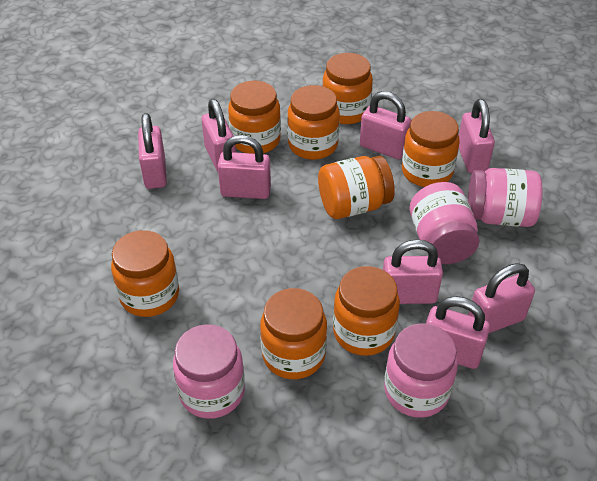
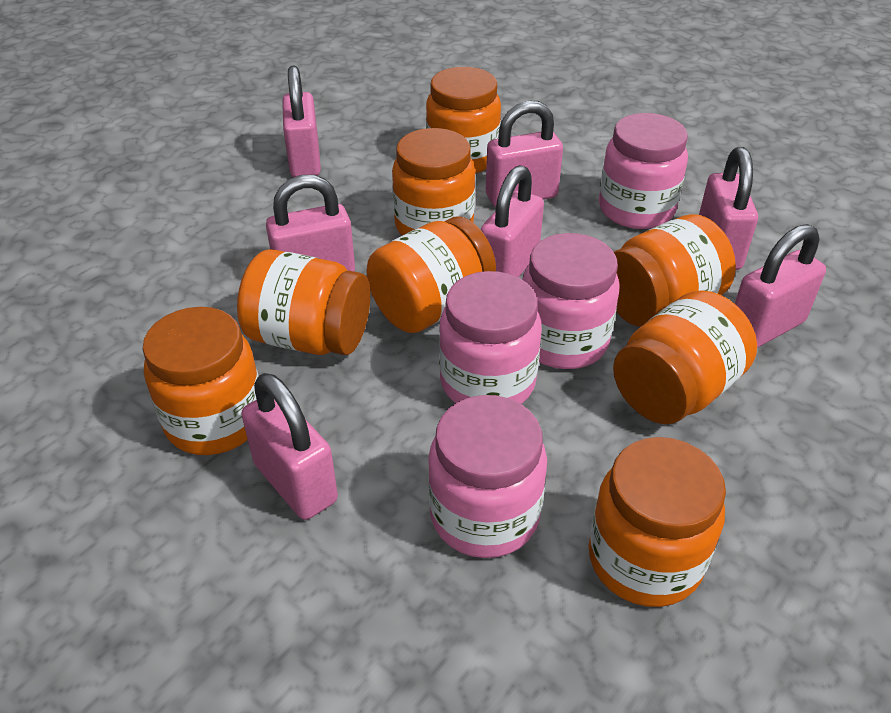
pink padlock: 8 -> 7

